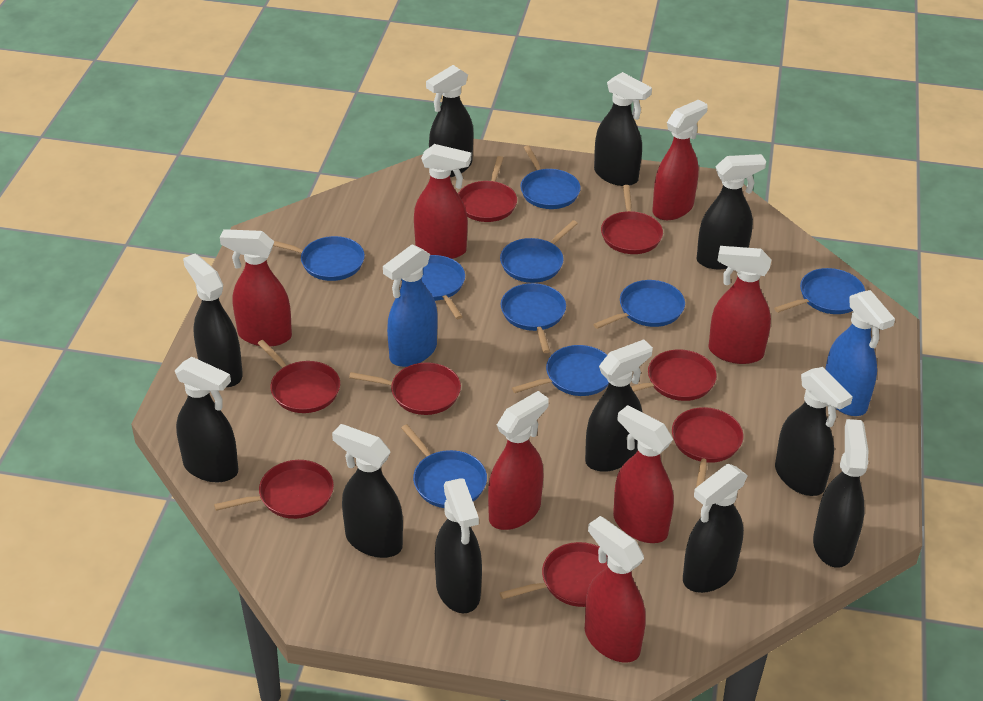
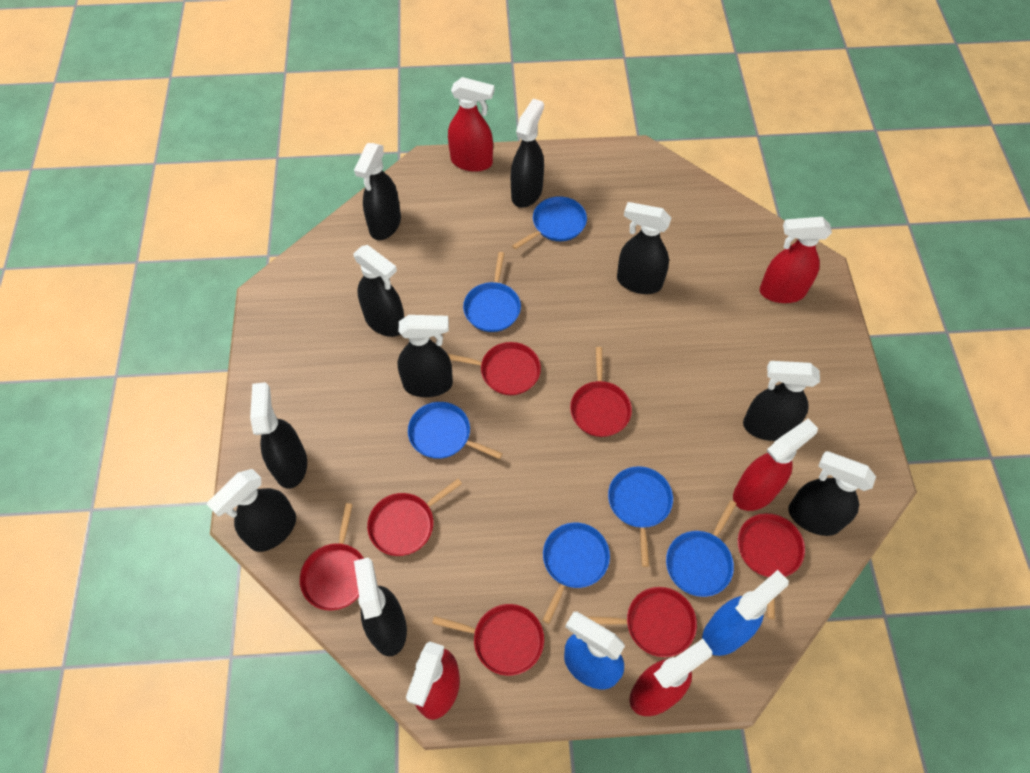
black spray bottle: 11 -> 10
blue pan: 9 -> 6
red pan: 8 -> 7
red spray bottle: 7 -> 5

